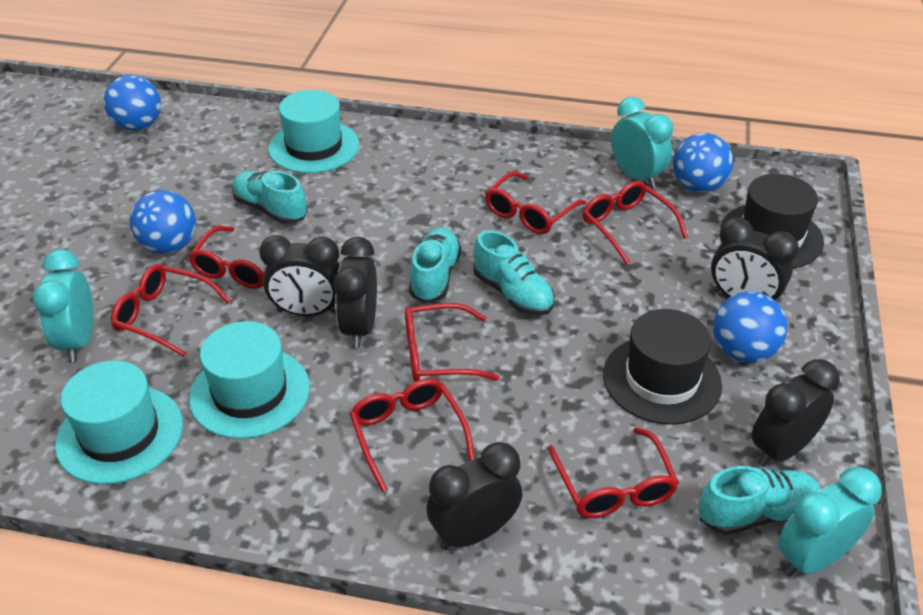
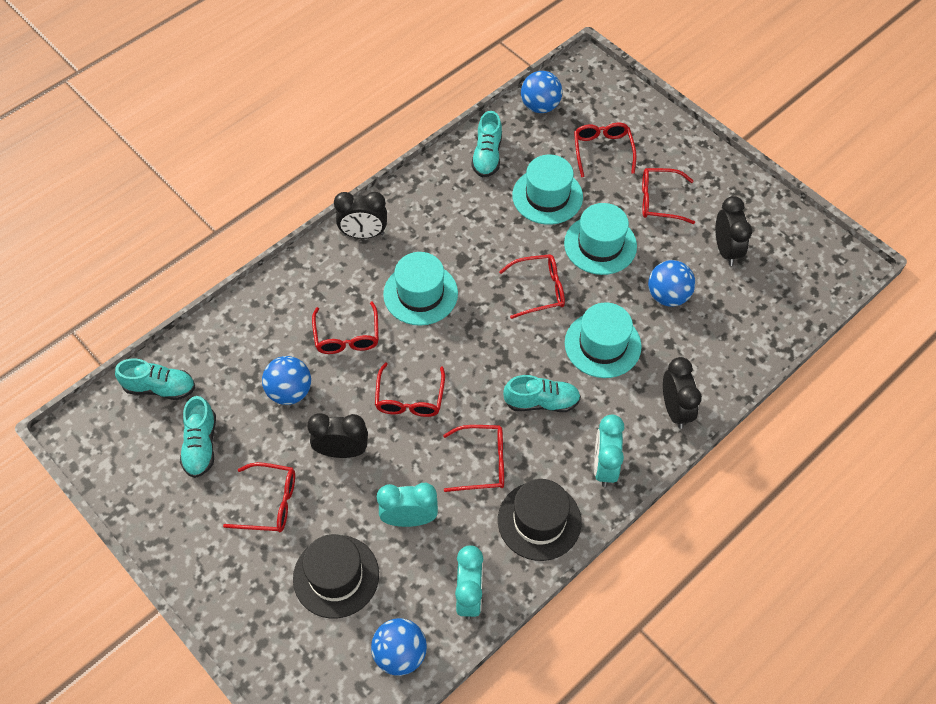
black clock: 5 -> 4
turquoise hat: 3 -> 4

